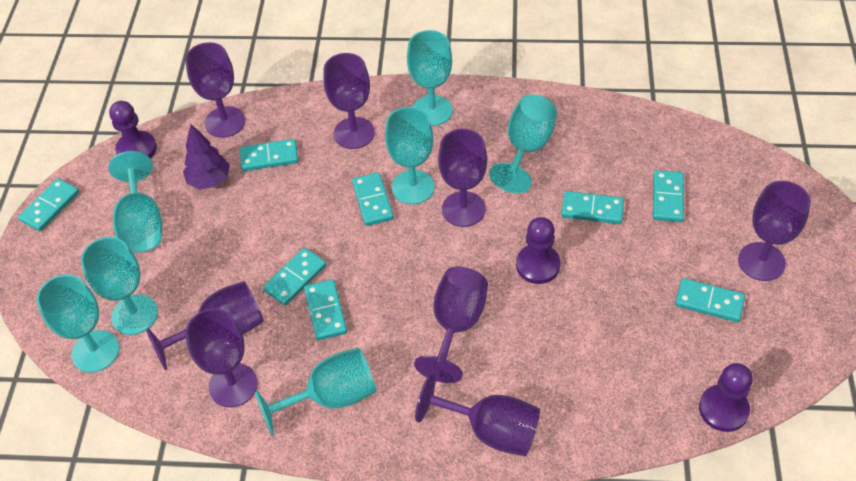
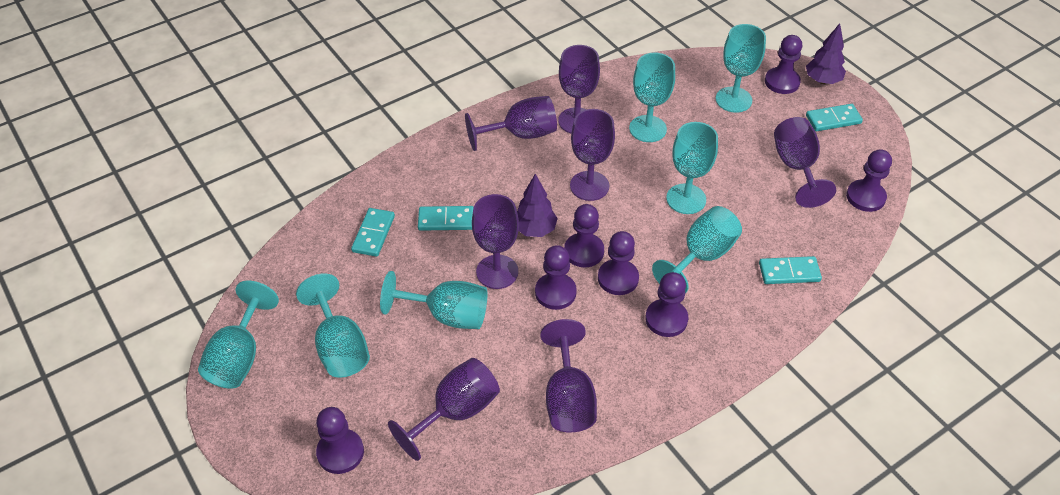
purple goblet: 8 -> 7
purple pawn: 3 -> 7
purple tree: 1 -> 2
turquoise domino: 8 -> 4

